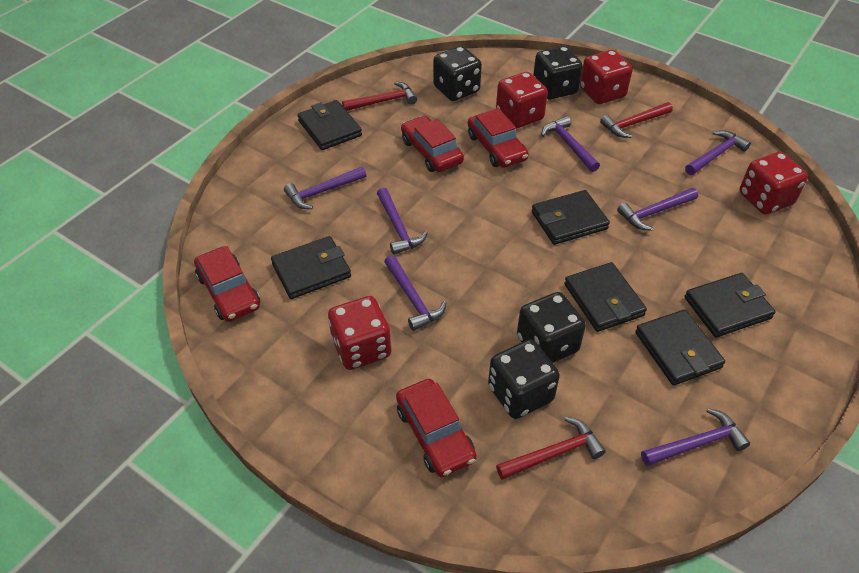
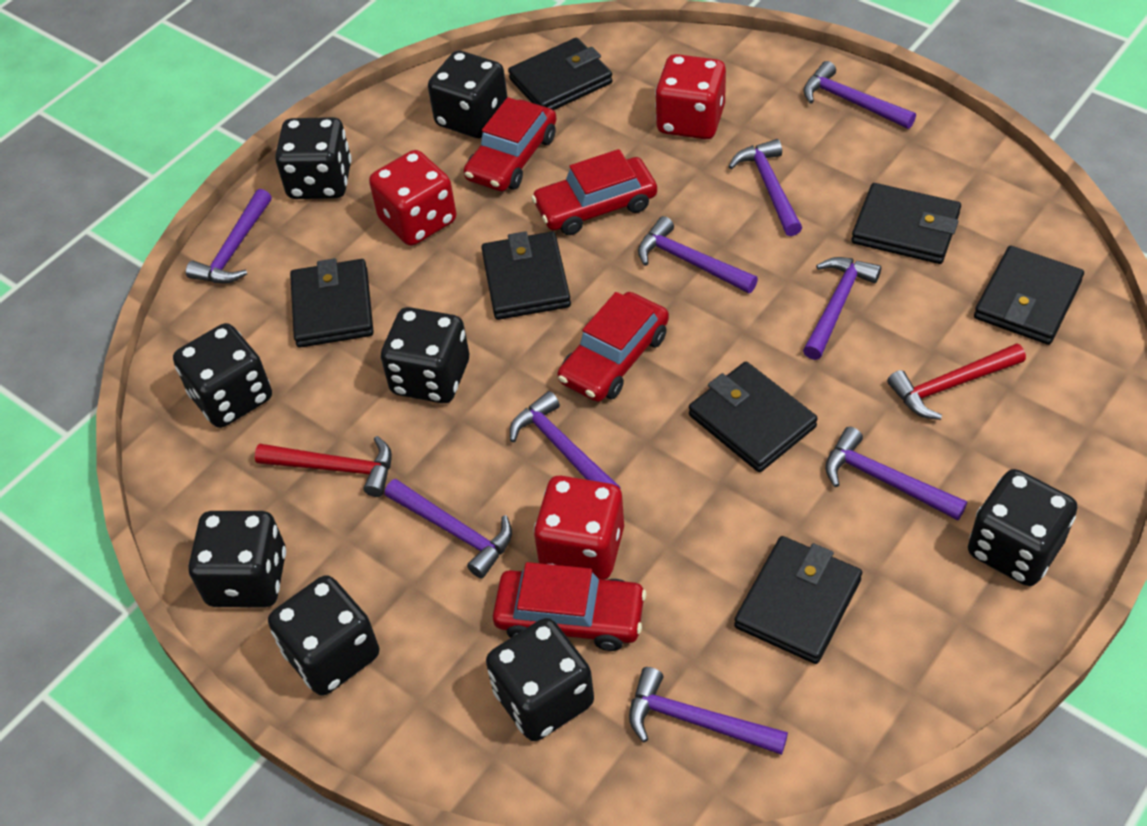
black dice: 4 -> 8
black wallet: 6 -> 7
purple hammer: 7 -> 9
red dice: 4 -> 3
red hammer: 3 -> 2

